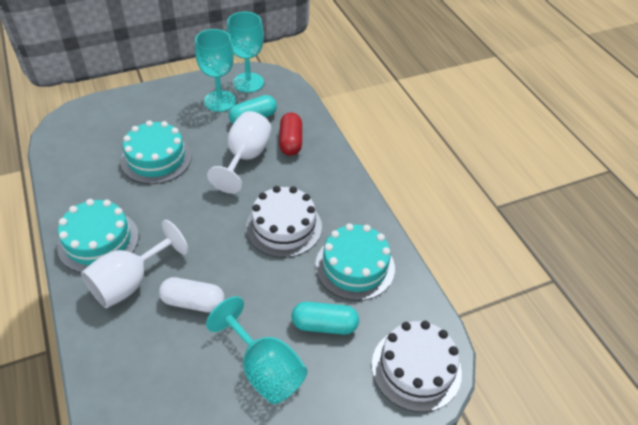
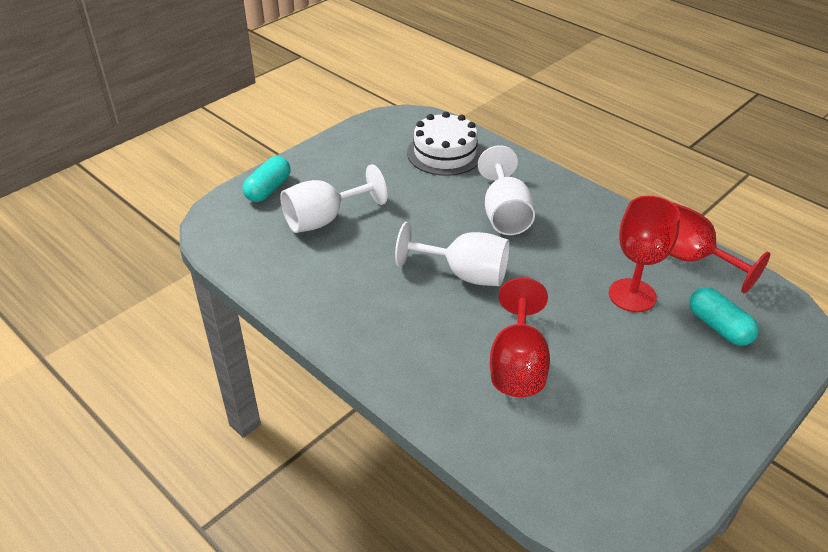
red capsule: 1 -> 0
red goblet: 0 -> 3
turquoise cake: 3 -> 0
turquoise goblet: 3 -> 0
white cake: 2 -> 1
white capsule: 1 -> 0
white goblet: 2 -> 3

